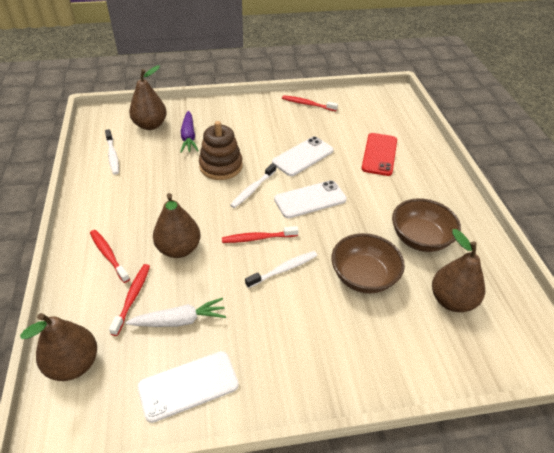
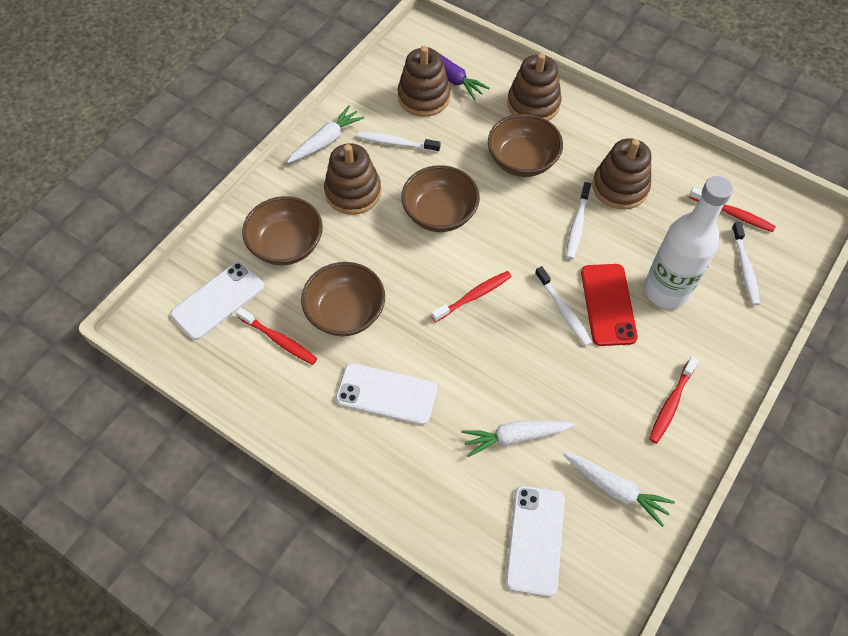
brown bowl: 2 -> 4
brown pear: 4 -> 0
brown stacking toy: 1 -> 4
white bottle: 0 -> 1
white carrot: 1 -> 3
white toothbrush: 3 -> 4

